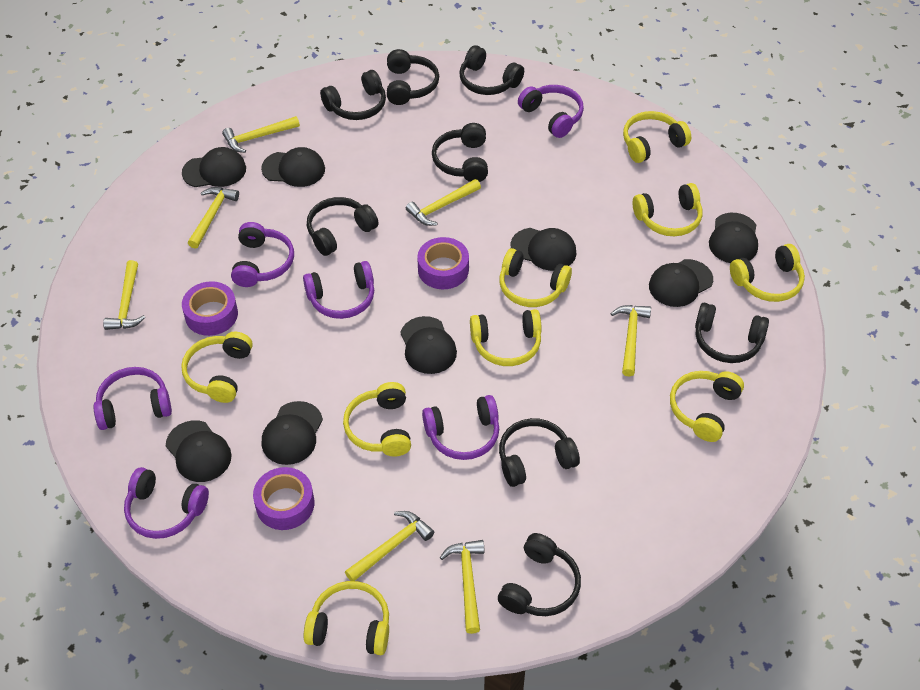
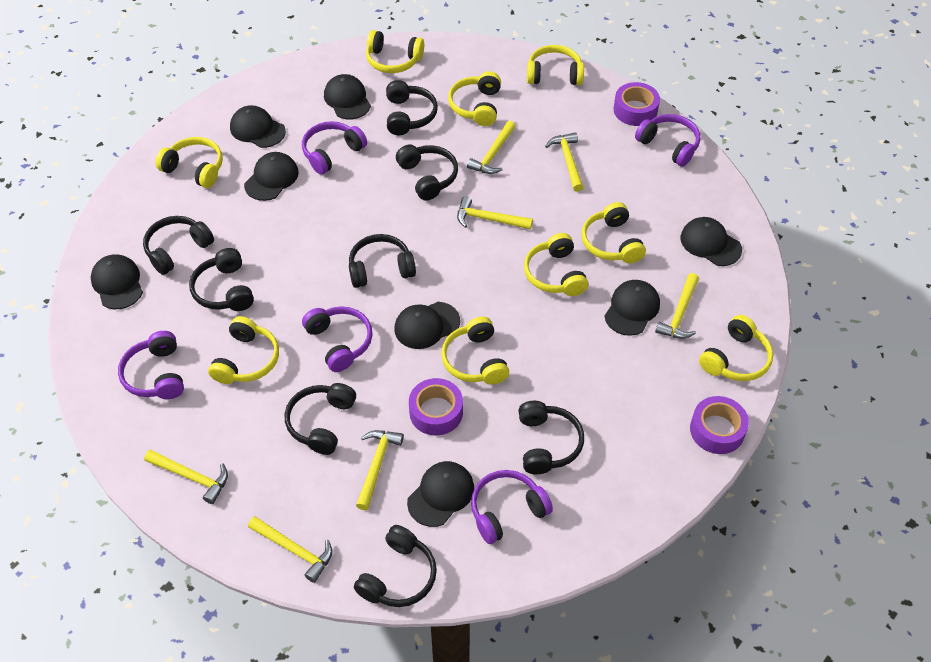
purple headphones: 6 -> 5

